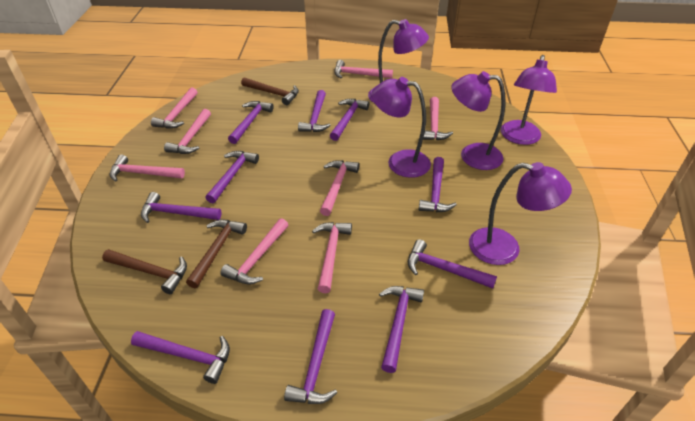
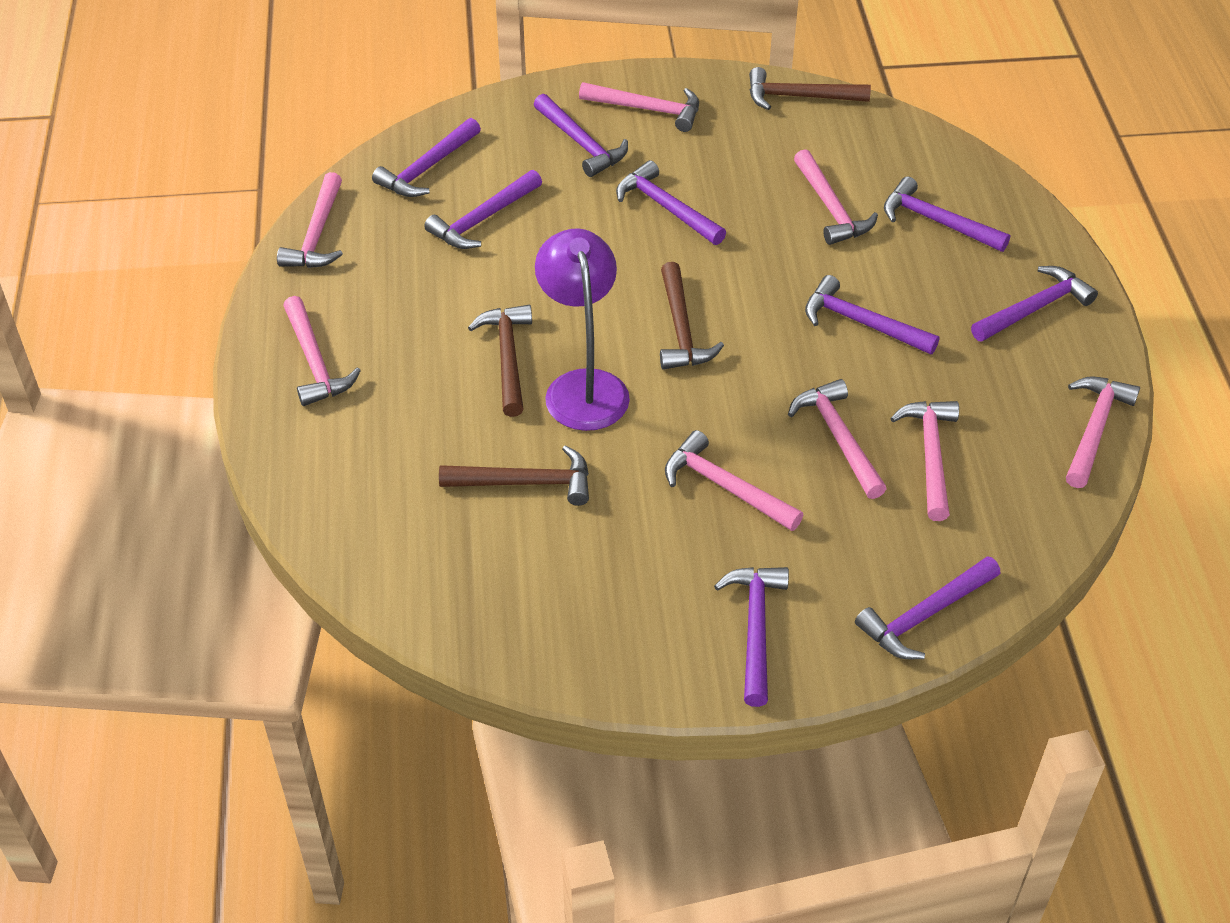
brown hammer: 3 -> 4
purple hammer: 10 -> 9
purple lamp: 5 -> 1

